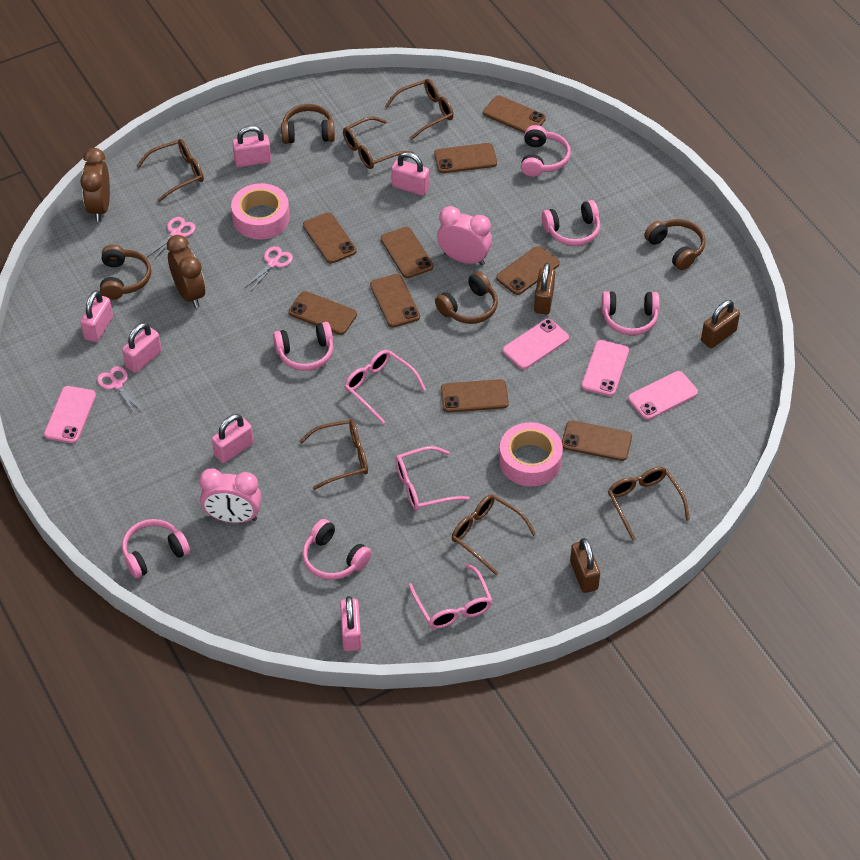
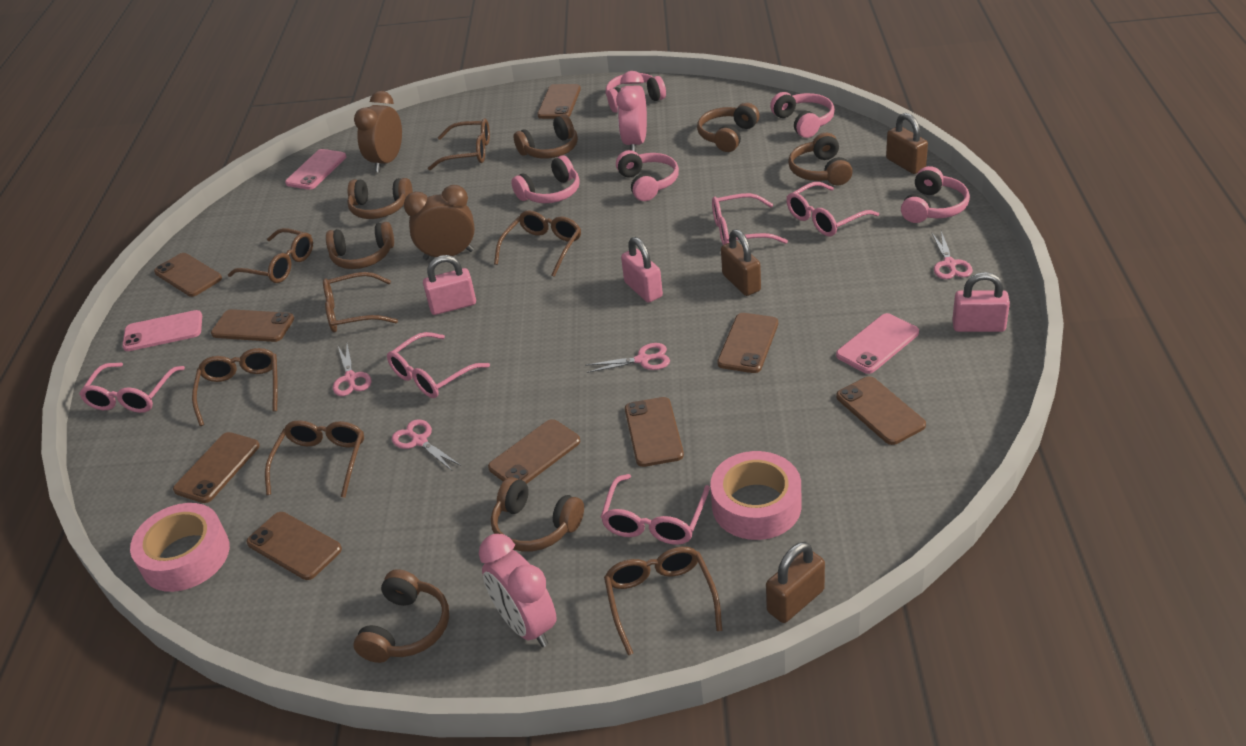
brown glasses: 6 -> 7
brown headphones: 4 -> 7
pink glasses: 3 -> 5
pink headphones: 6 -> 5
pink padlock: 6 -> 3
pink phone: 4 -> 3
pink scissors: 3 -> 4

